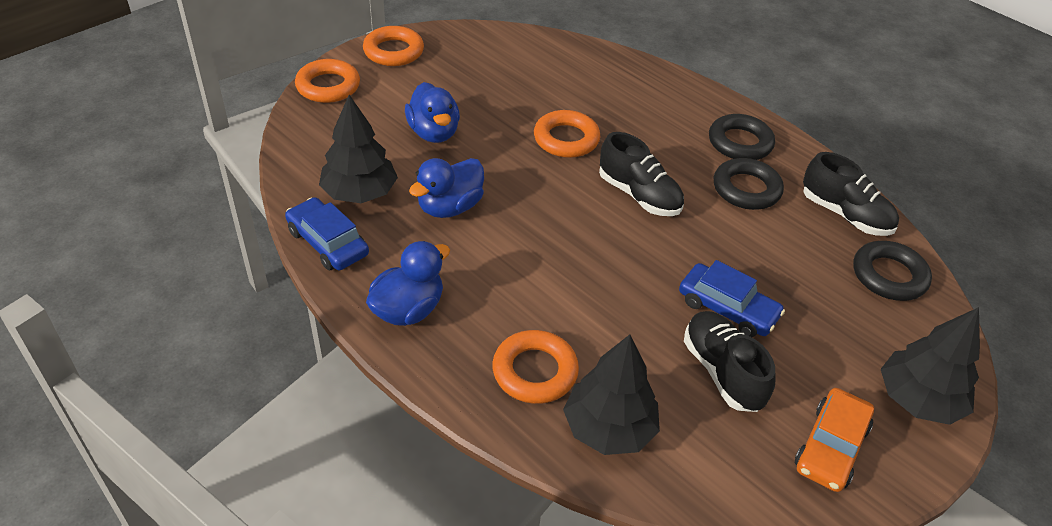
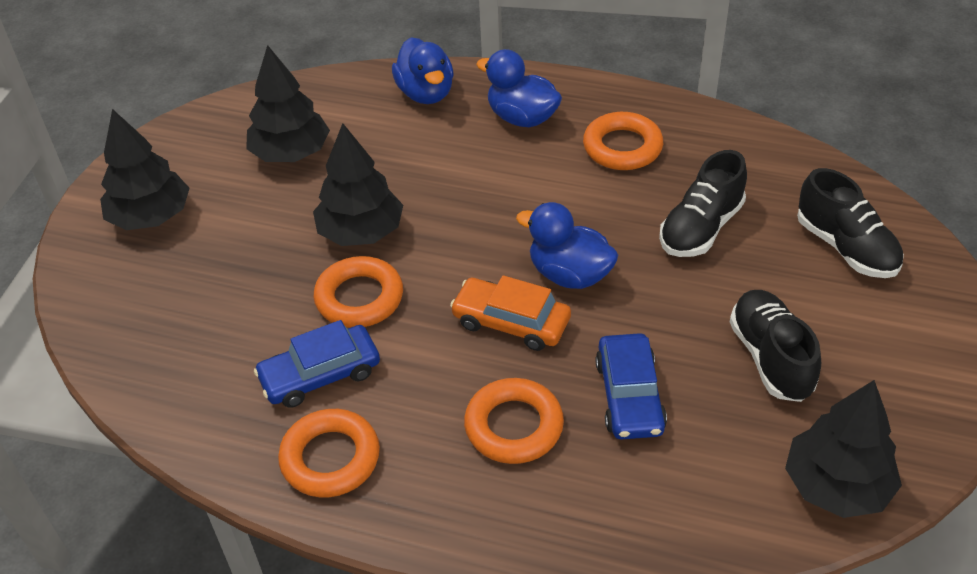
black ring: 3 -> 0
black tree: 3 -> 4

